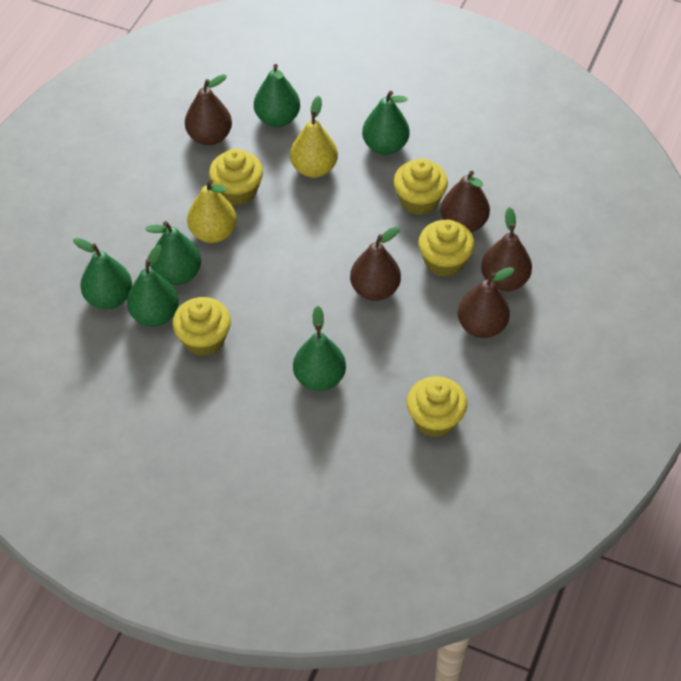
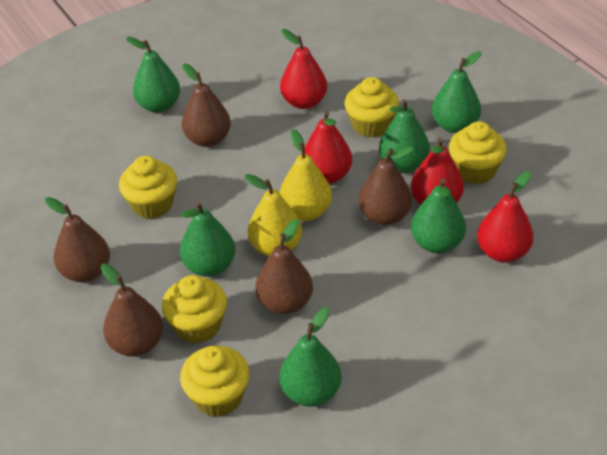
red pear: 0 -> 4

